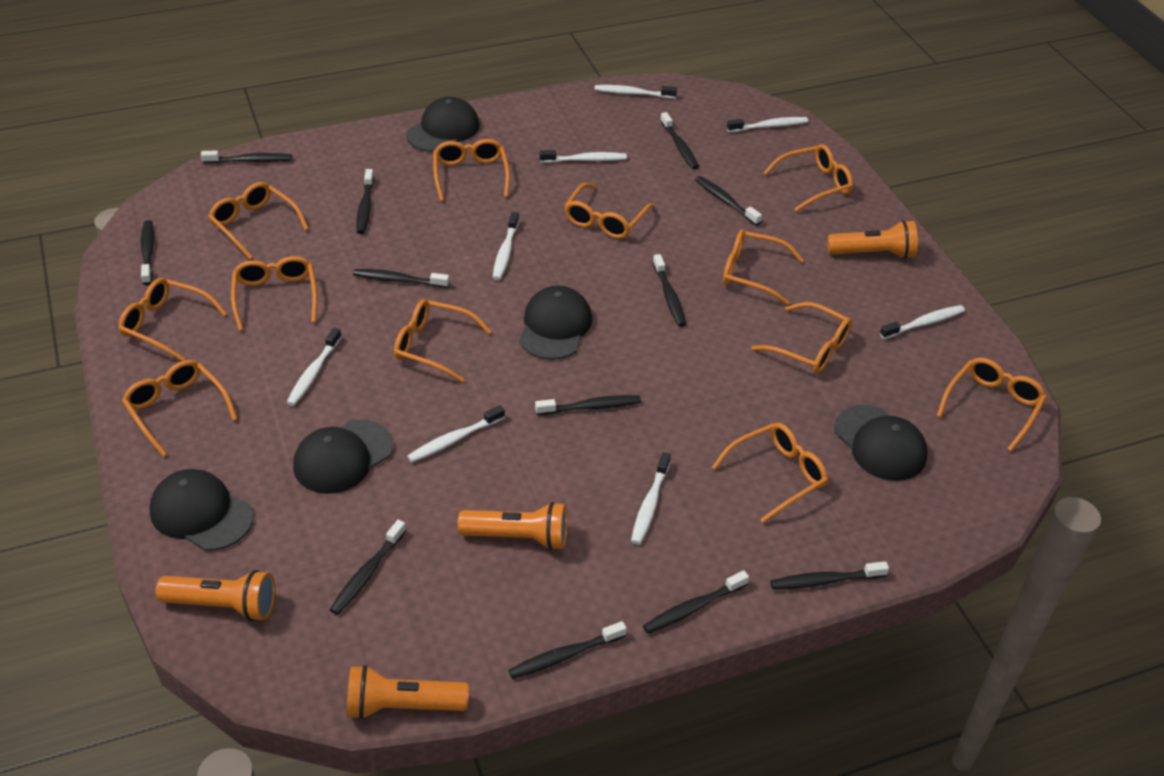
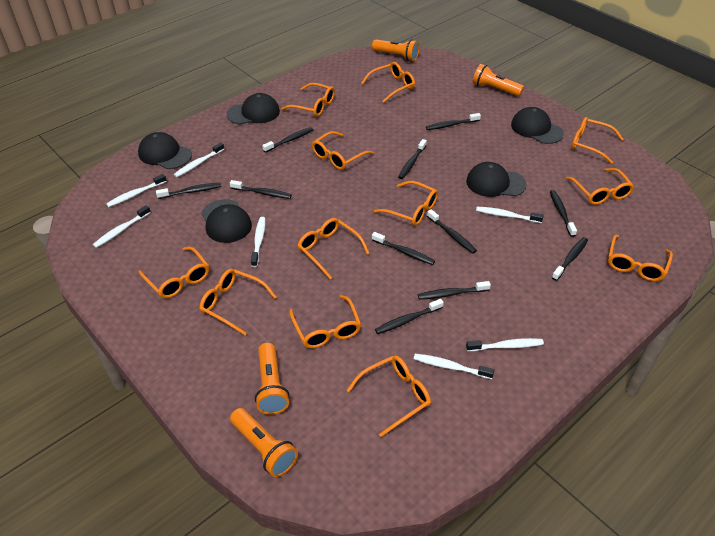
black toothbrush: 12 -> 11
white toothbrush: 8 -> 7

